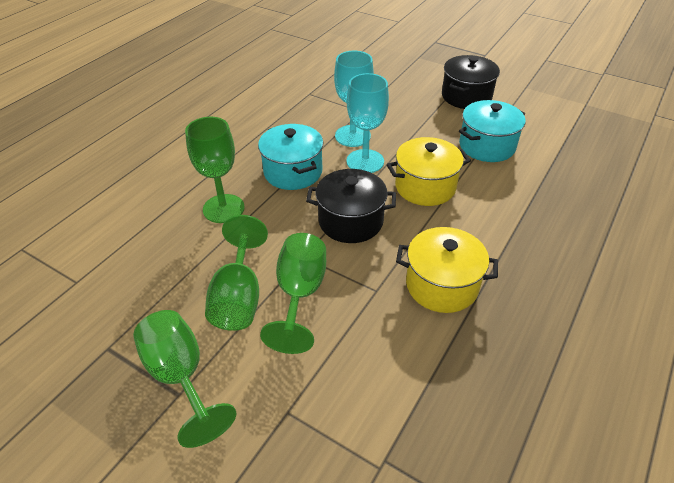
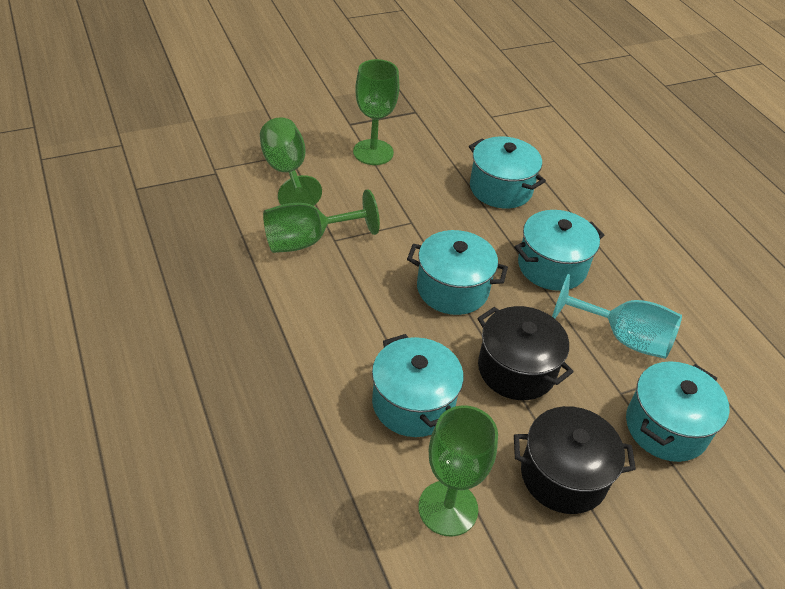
turquoise goblet: 2 -> 1
turquoise pot: 2 -> 5
yellow pot: 2 -> 0

